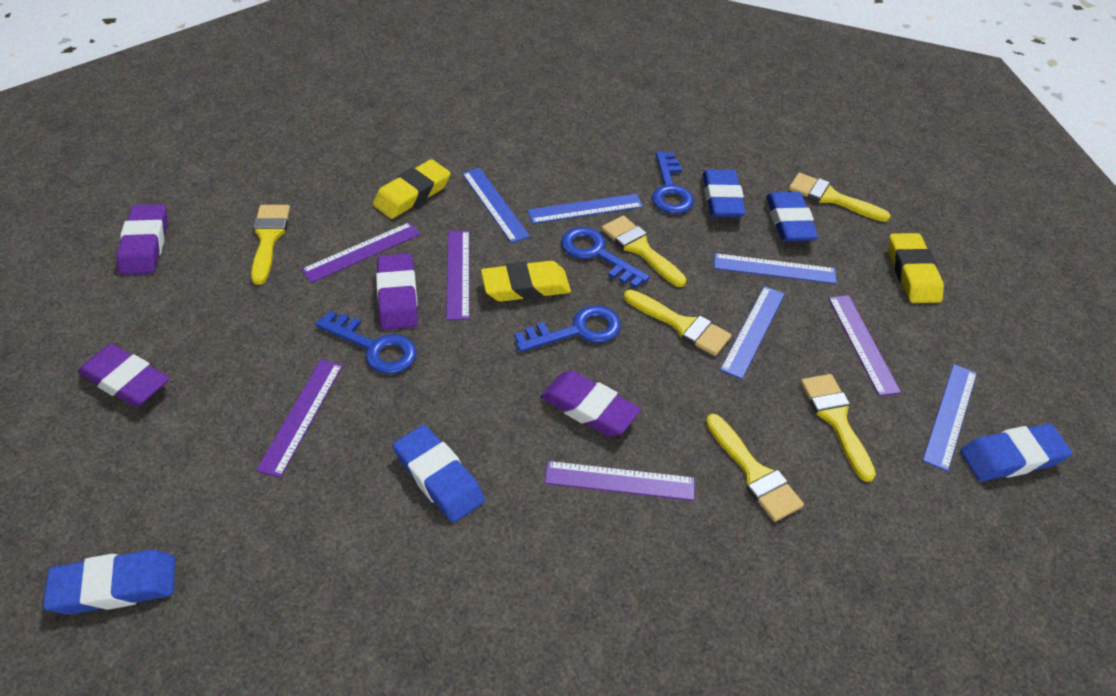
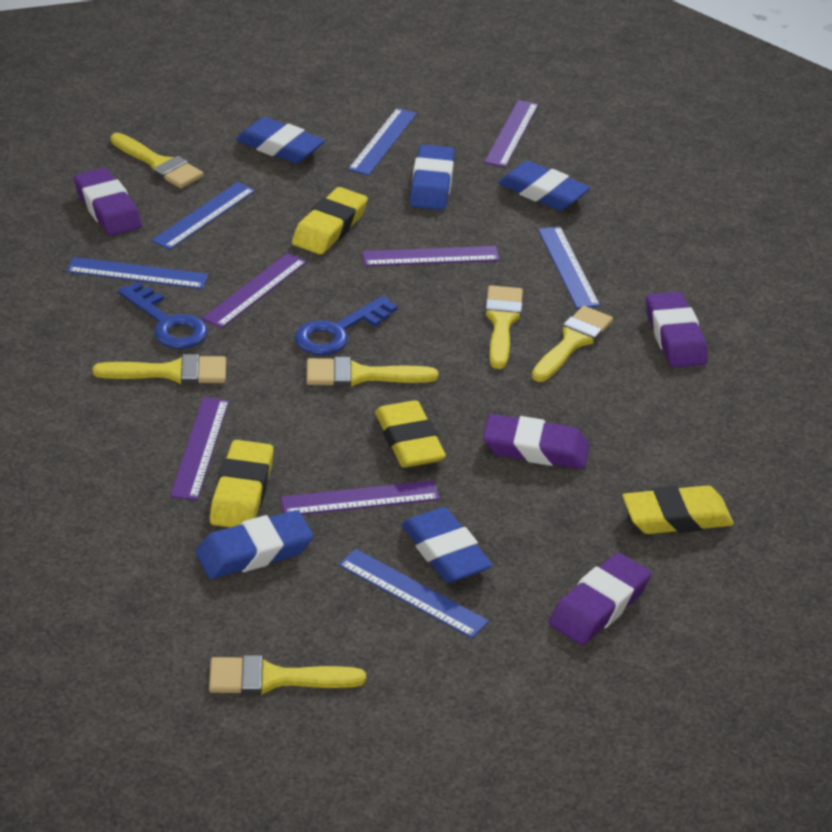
blue key: 4 -> 2
yellow eraser: 3 -> 4

